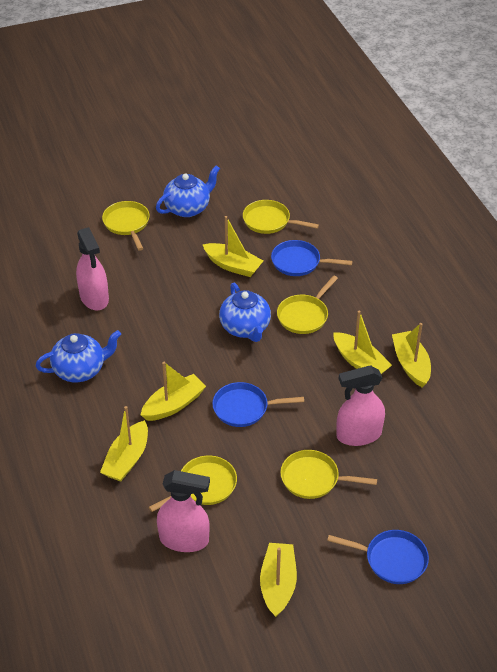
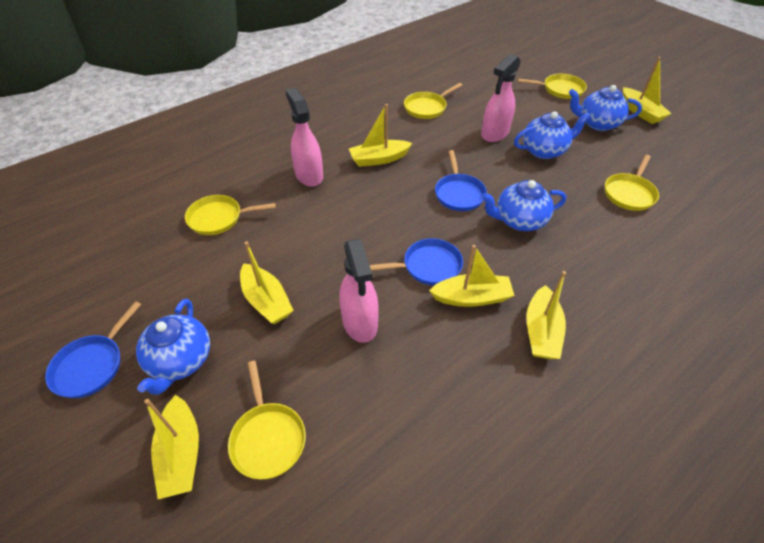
blue teapot: 3 -> 4

